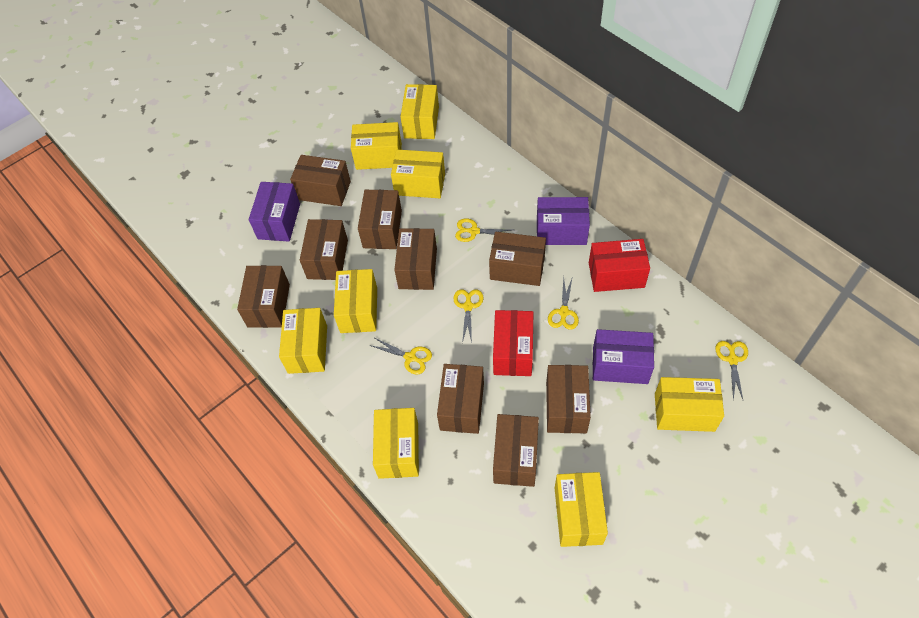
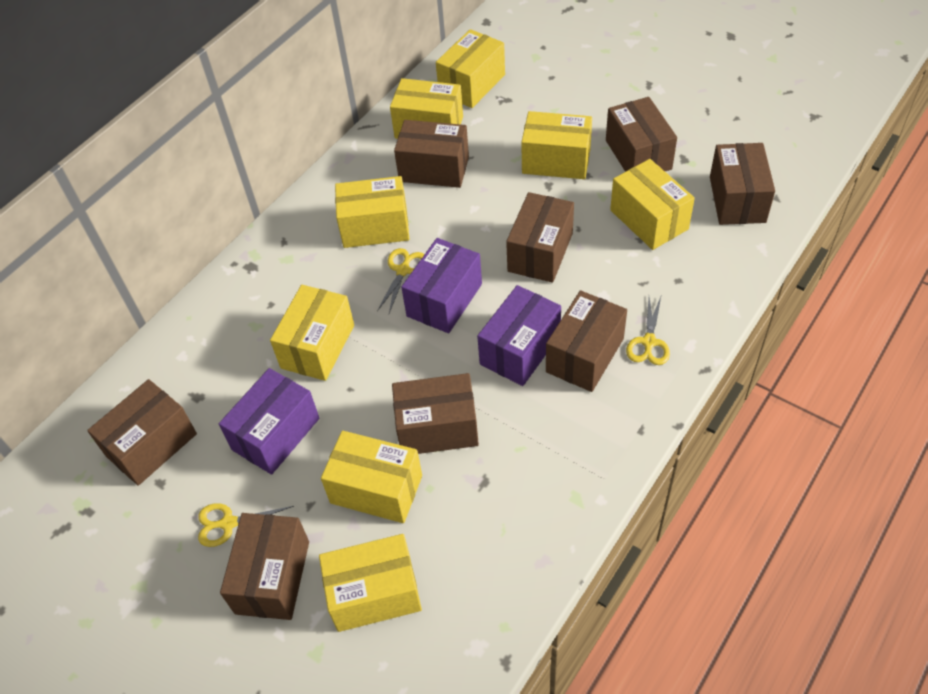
brown box: 9 -> 8
red box: 2 -> 0
yellow scissors: 5 -> 3

